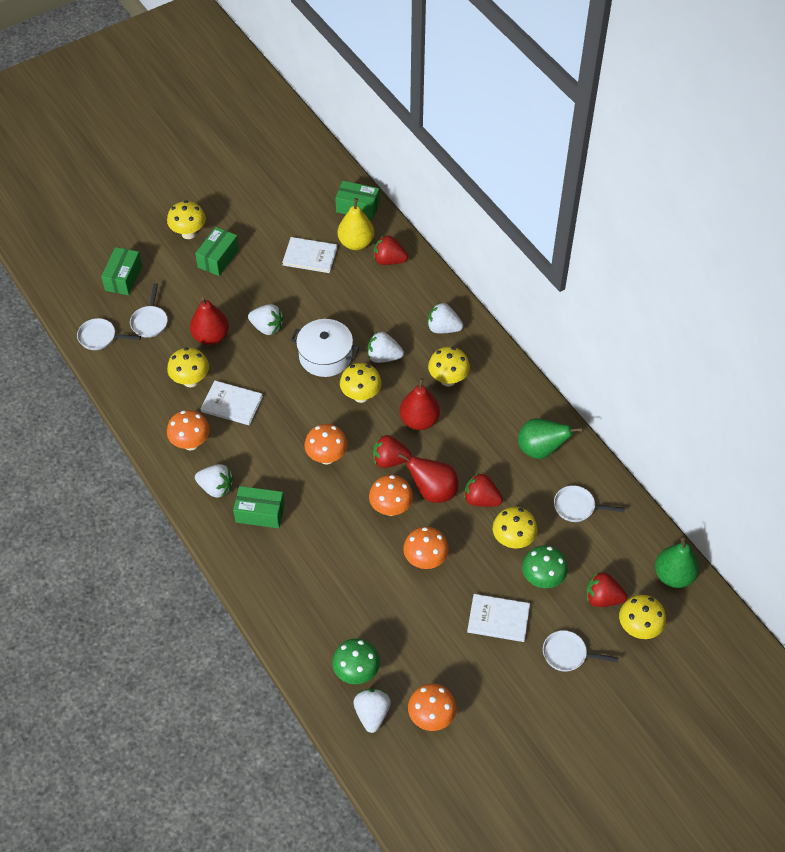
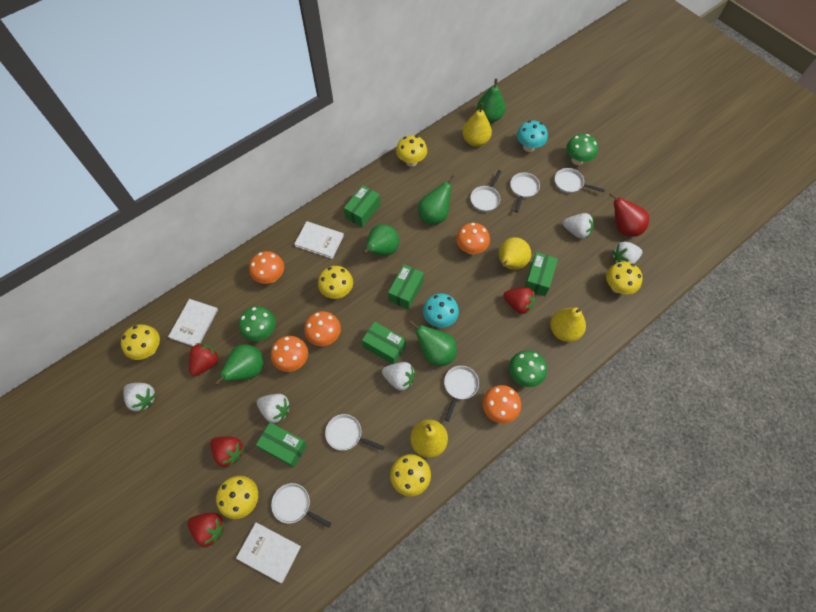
green box: 4 -> 5
green mushroom: 2 -> 3
green pear: 2 -> 5
red pear: 3 -> 1
turquoise mushroom: 0 -> 2
white pan: 4 -> 6
white pot: 1 -> 0
yellow pear: 1 -> 4

